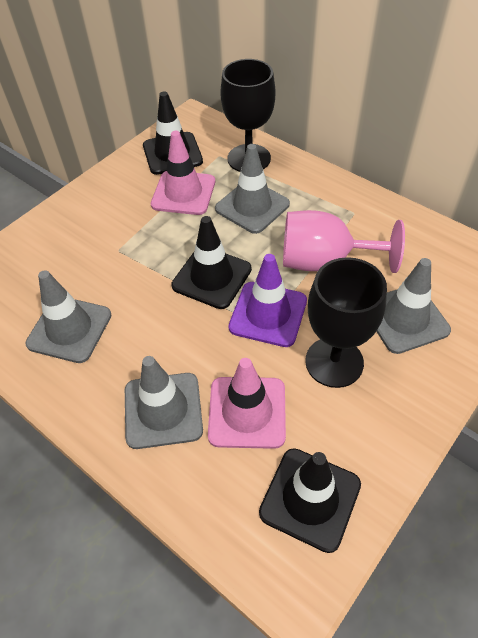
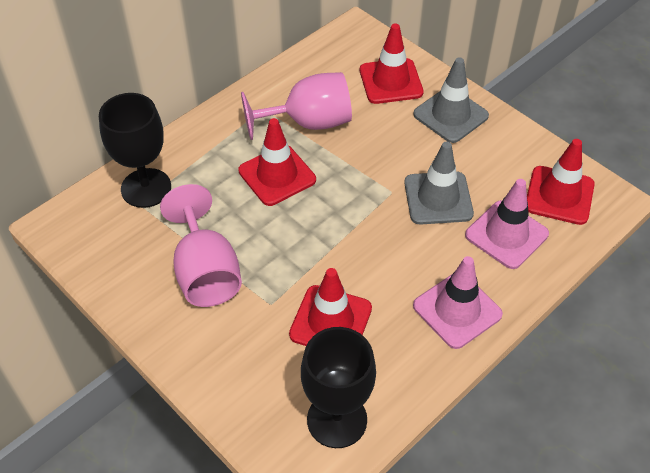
black traffic cone: 3 -> 0
grey traffic cone: 4 -> 2
pink goblet: 1 -> 2
purple traffic cone: 1 -> 0
red traffic cone: 0 -> 4

